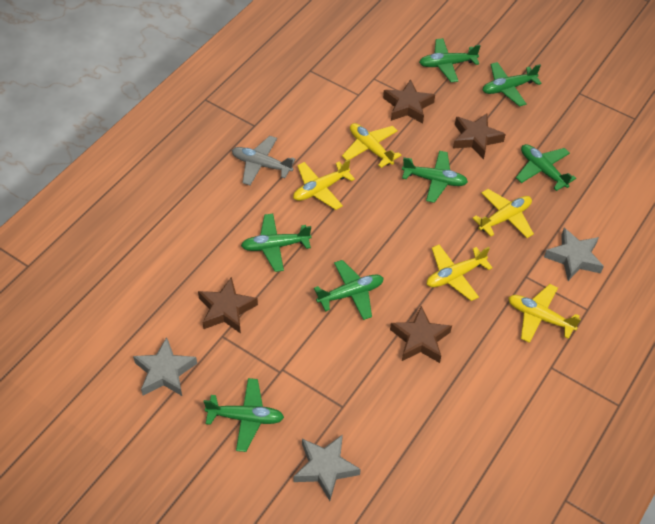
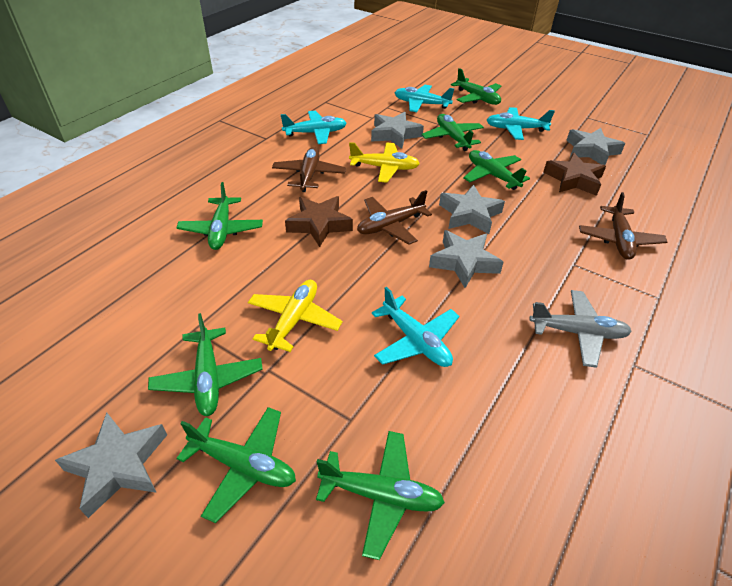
brown plane: 0 -> 3
brown star: 4 -> 2
grey star: 3 -> 5
turquoise plane: 0 -> 4
yellow plane: 5 -> 2

